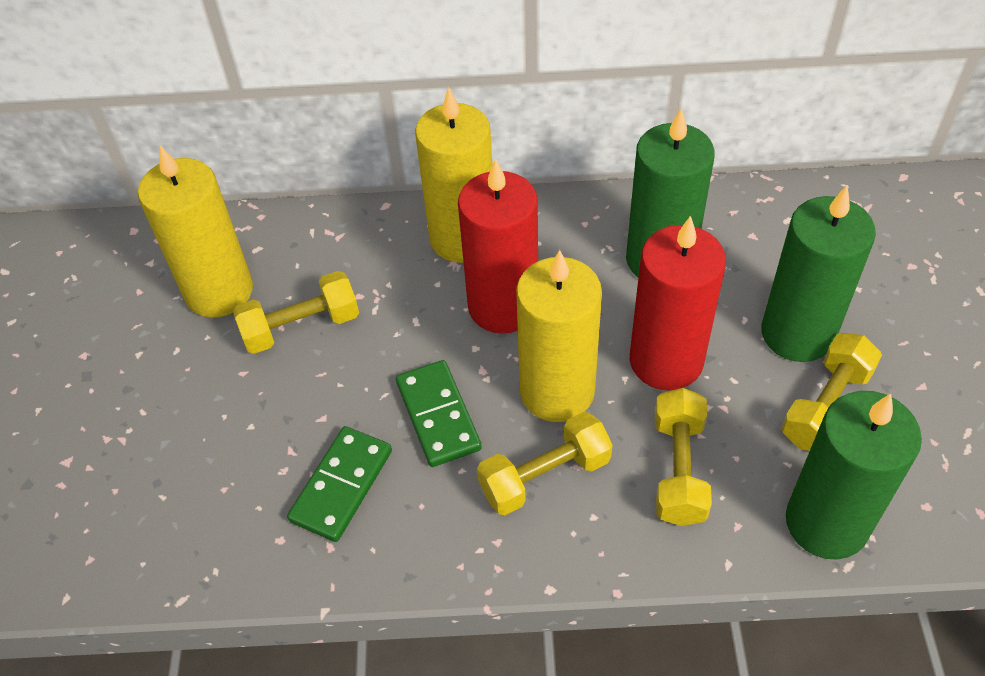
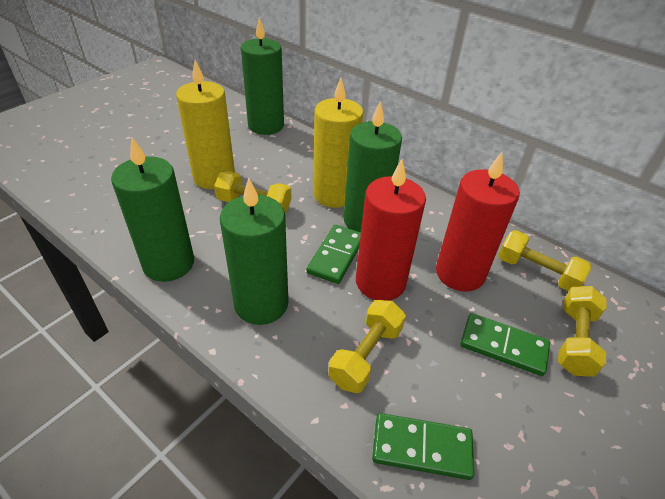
green candle: 3 -> 4
green domino: 2 -> 3
yellow candle: 3 -> 2

